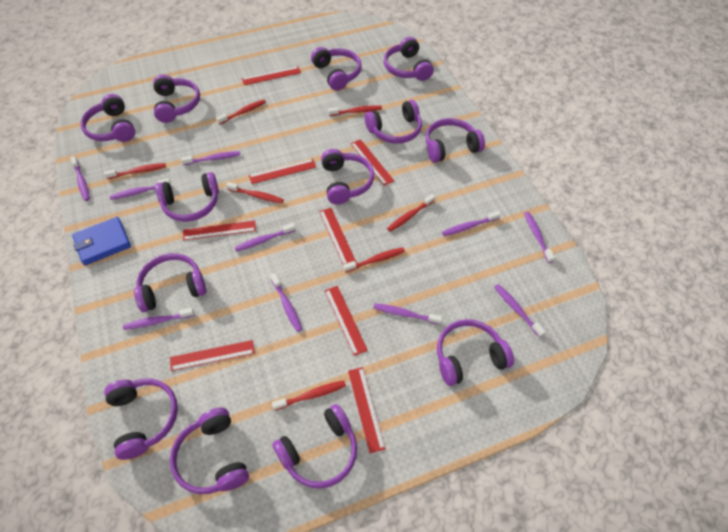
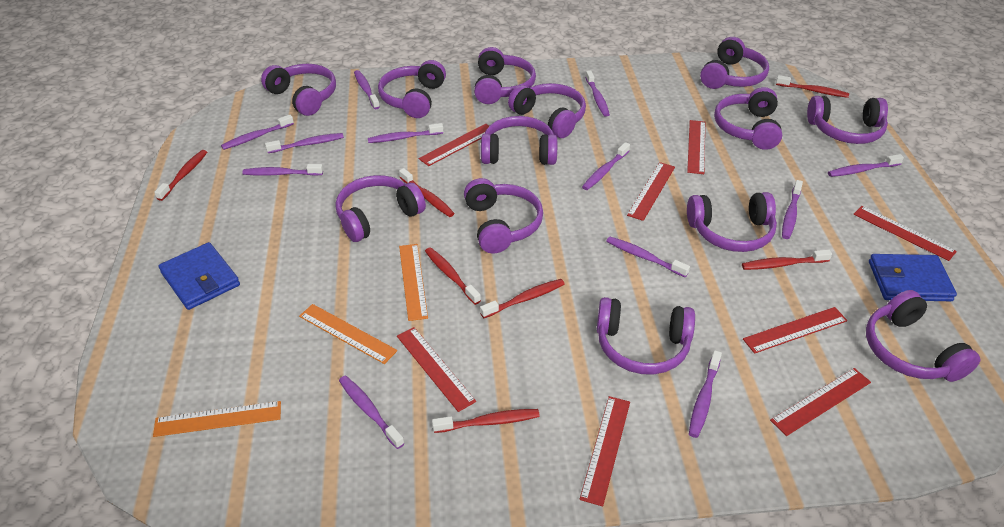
blue wallet: 1 -> 2
orange ruler: 0 -> 3
purple toothbrush: 10 -> 12

